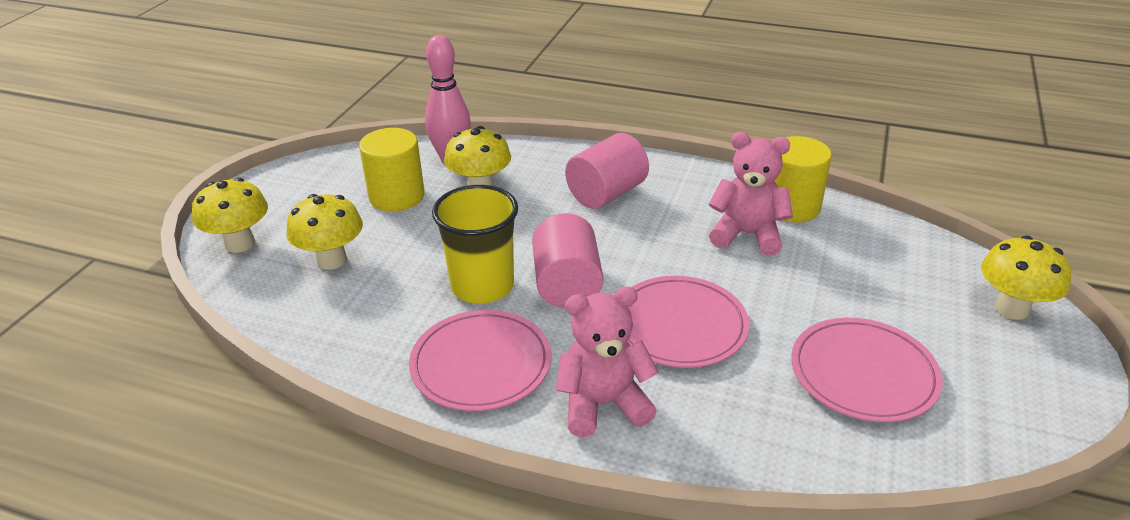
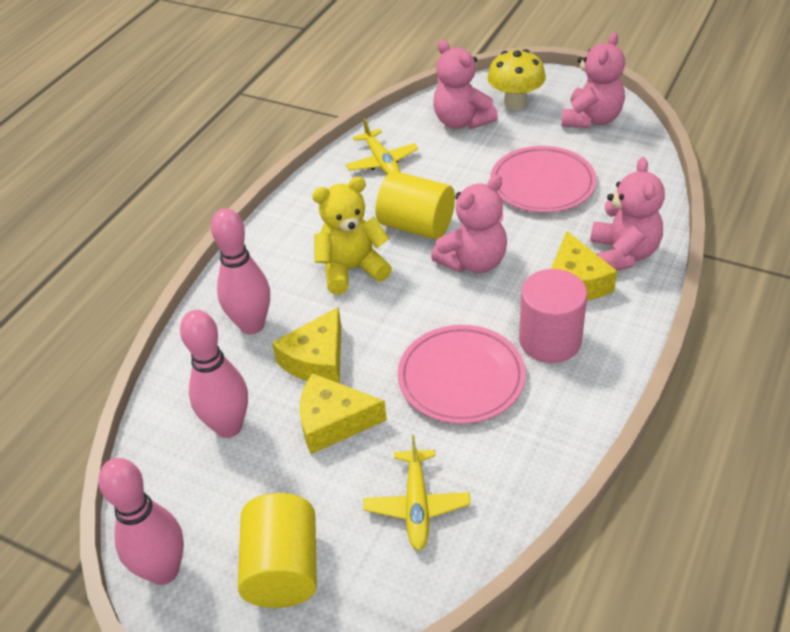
pink bowling pin: 1 -> 3
pink cylinder: 2 -> 1
pink plate: 3 -> 2
pink teddy bear: 2 -> 4
yellow cheese: 0 -> 3
yellow cup: 1 -> 0
yellow mushroom: 4 -> 1
yellow plane: 0 -> 2
yellow teddy bear: 0 -> 1

